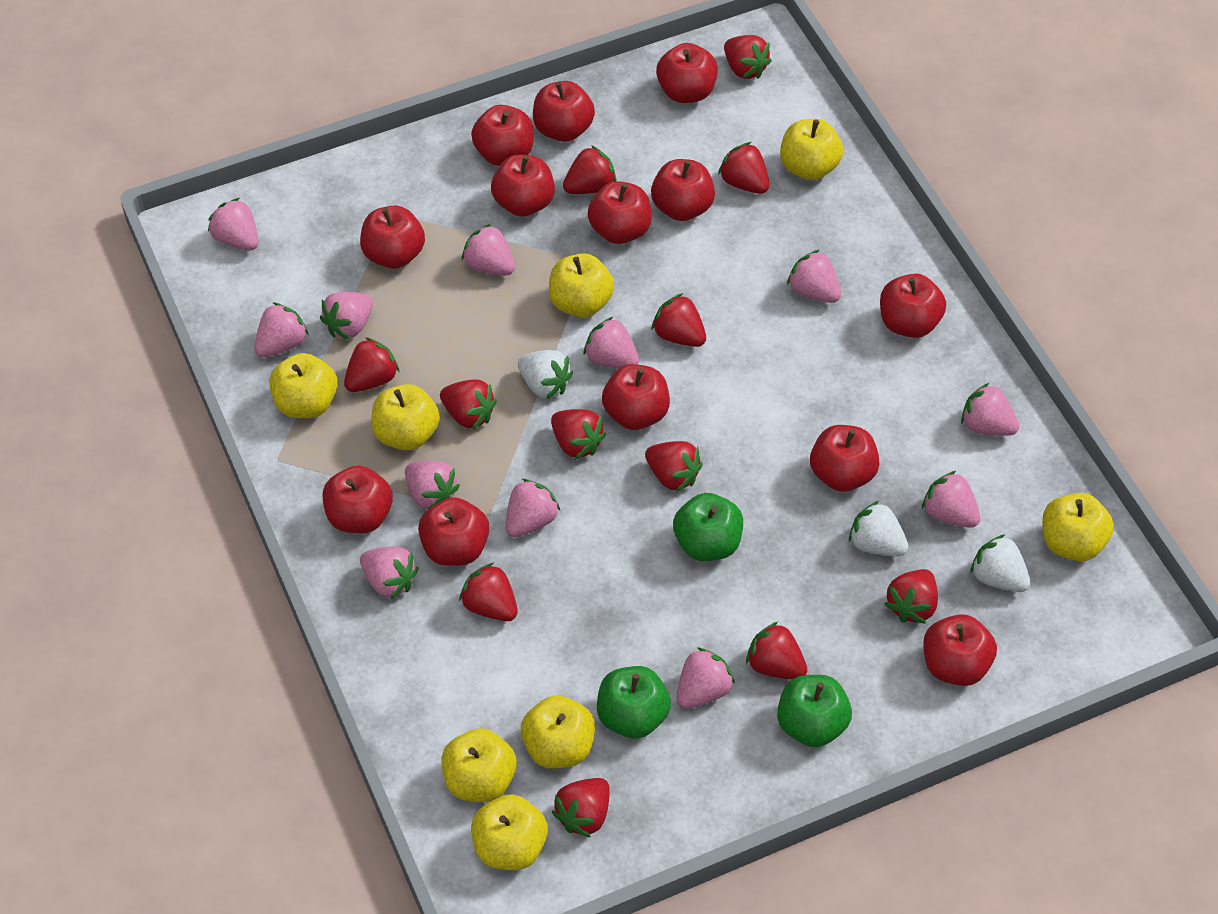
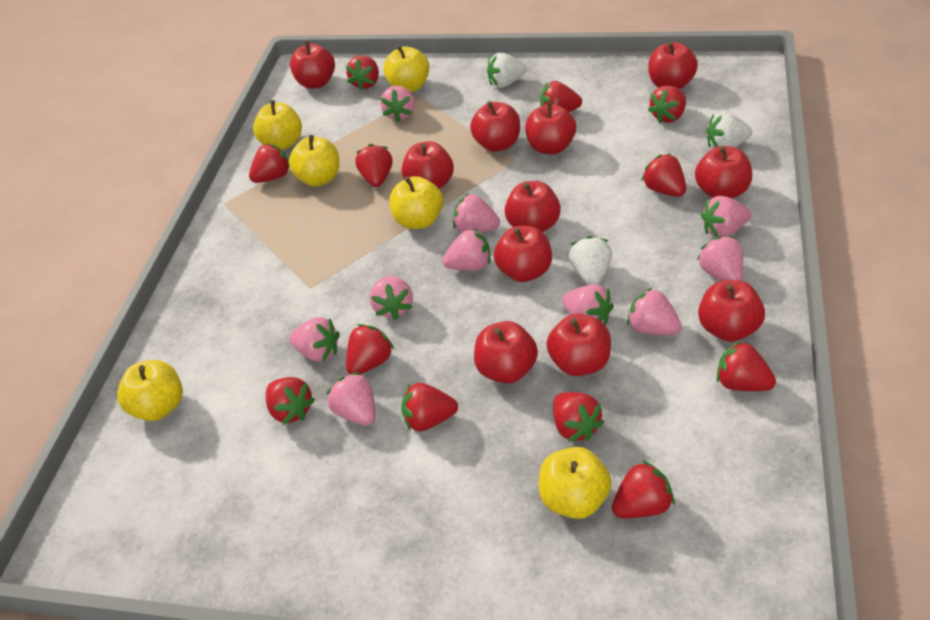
green apple: 3 -> 0
pink strawberry: 12 -> 10
red apple: 13 -> 11
yellow apple: 8 -> 6

